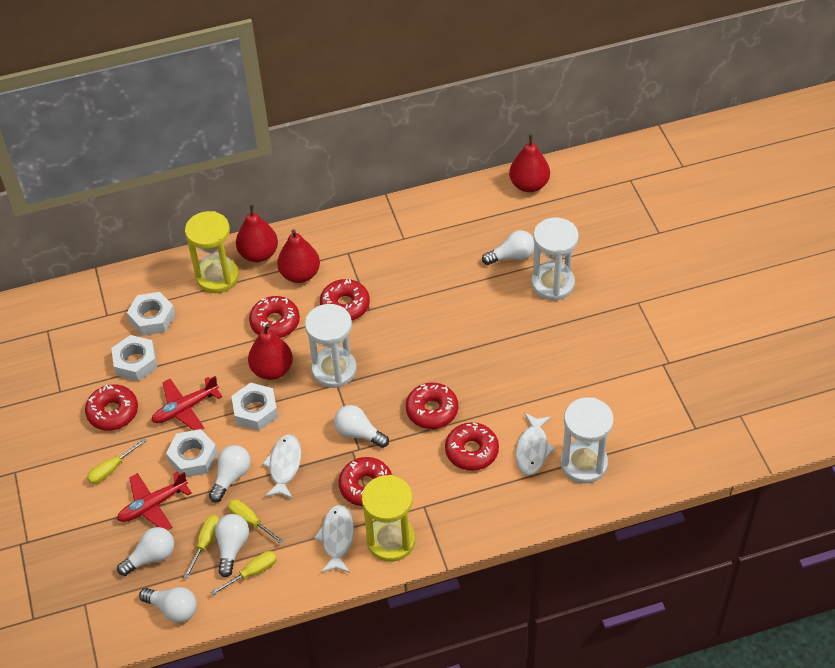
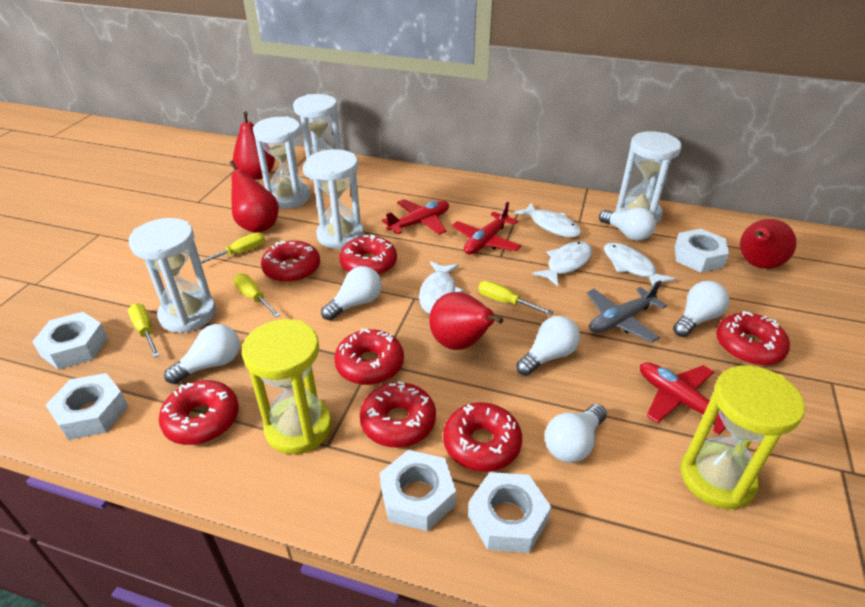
grey plane: 0 -> 1
red donut: 6 -> 7
red plane: 2 -> 3
white fish: 3 -> 4
white hourglass: 3 -> 5
white nut: 4 -> 5

